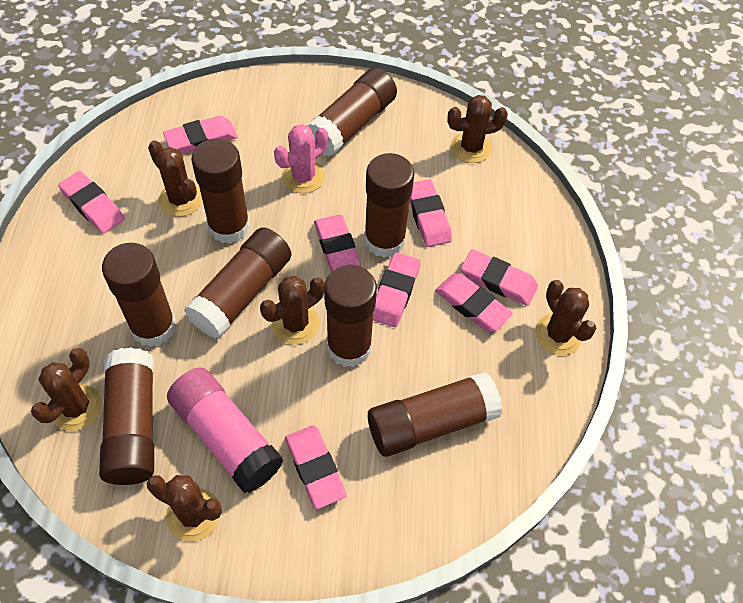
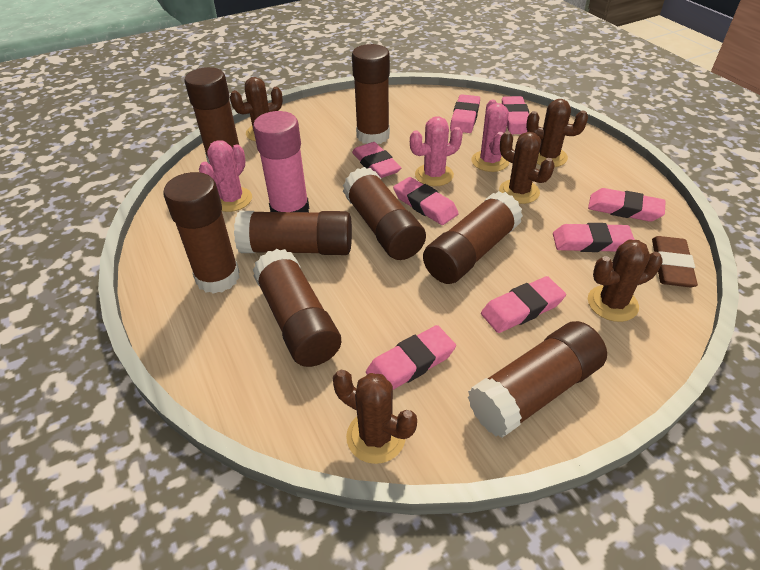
brown cactus: 6 -> 5
brown eraser: 0 -> 1
pink cactus: 1 -> 3

